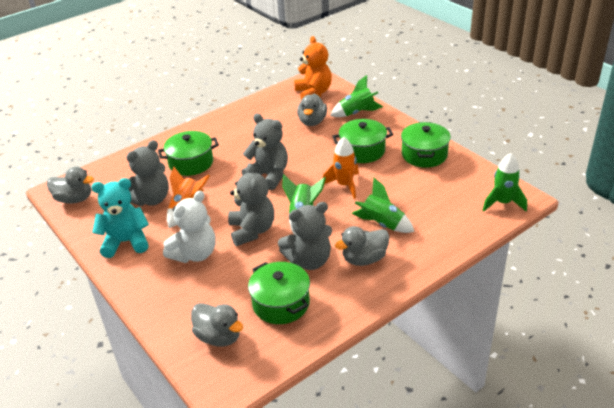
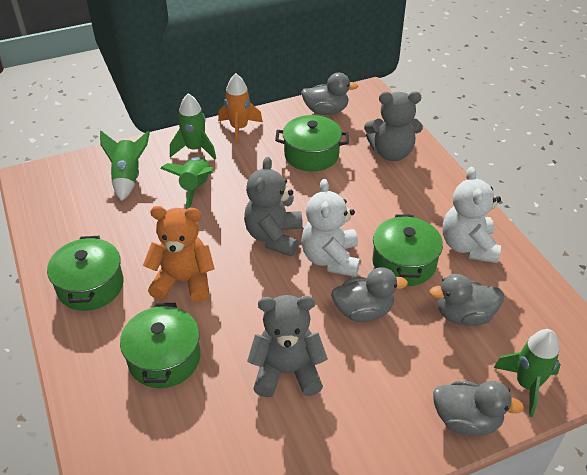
grey teddy bear: 4 -> 3
orange rocket: 2 -> 1
turquoise teddy bear: 1 -> 0
white teddy bear: 1 -> 2

